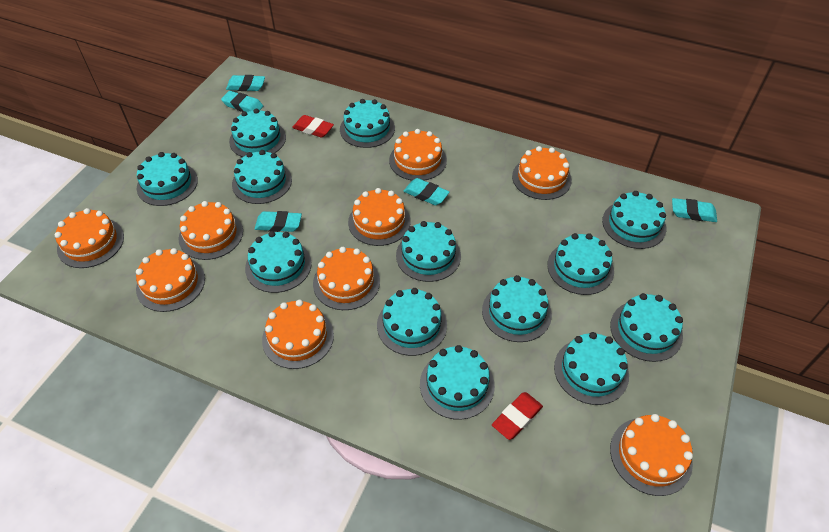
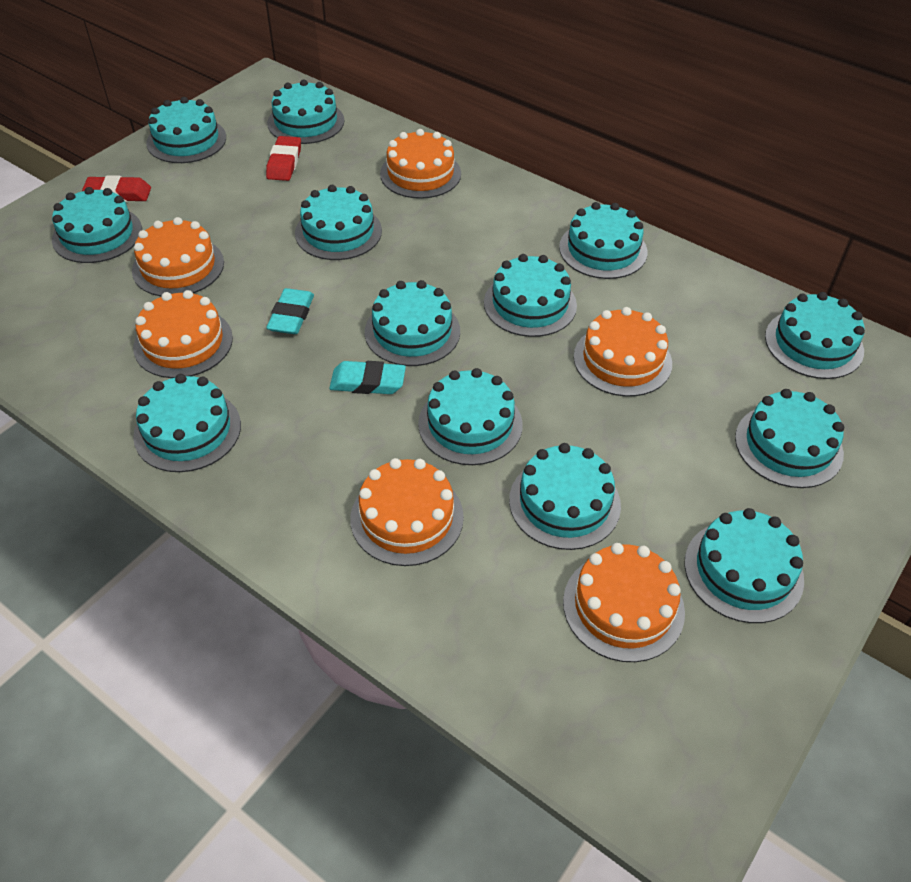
orange cake: 9 -> 6
turquoise eraser: 5 -> 2

